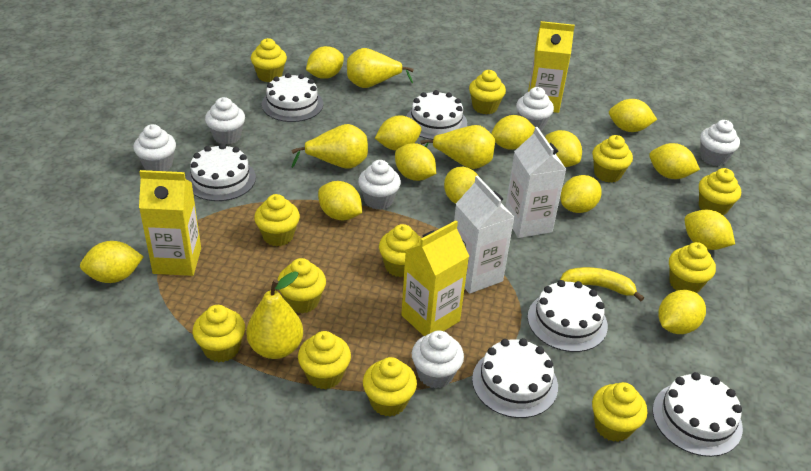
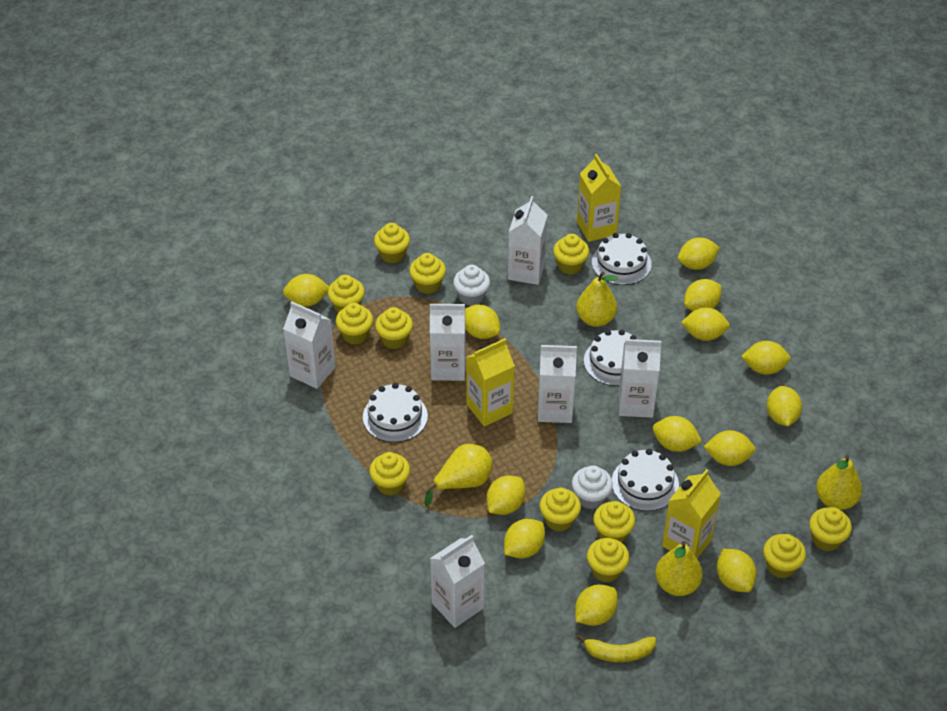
white cake: 6 -> 4
white carton: 2 -> 6
white cupcake: 6 -> 2

